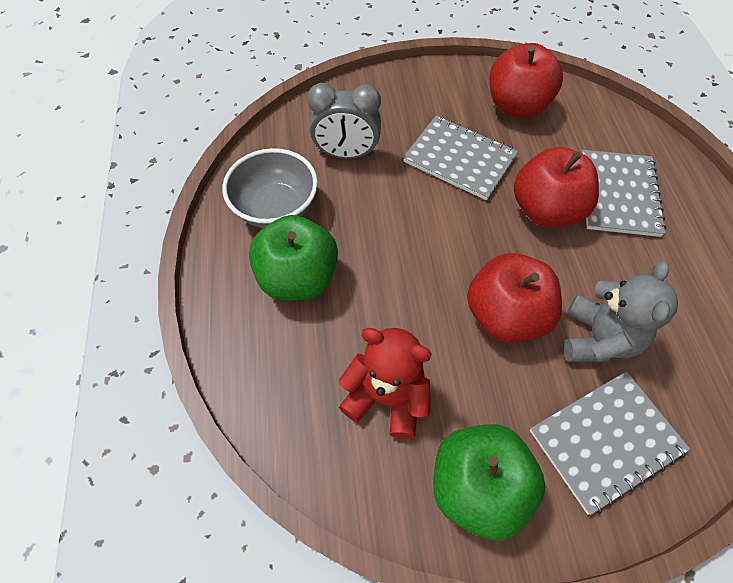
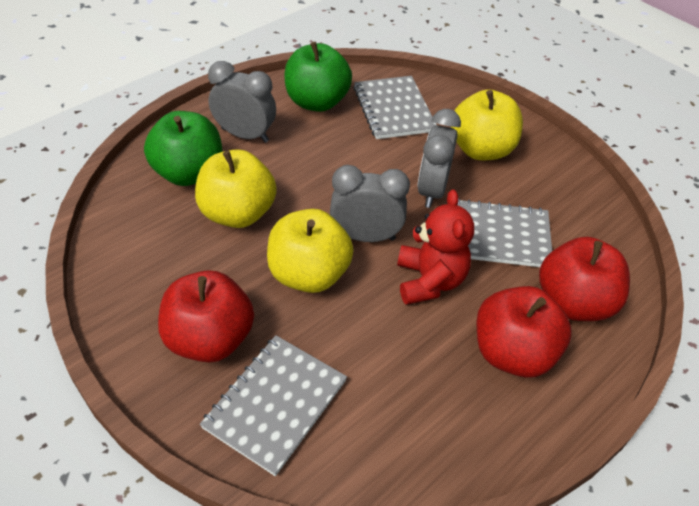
grey bowl: 1 -> 0
grey clock: 1 -> 3
grey teddy bear: 1 -> 0
yellow apple: 0 -> 3

